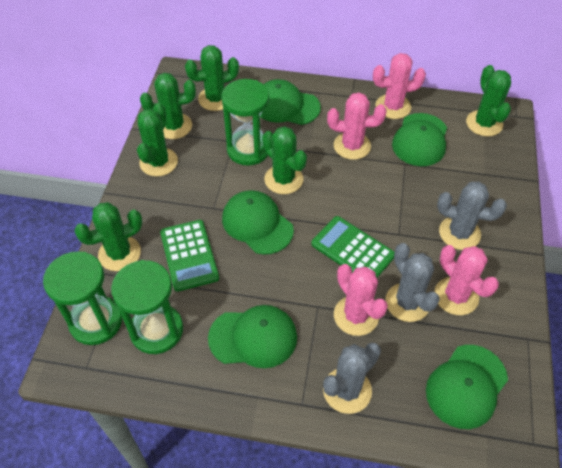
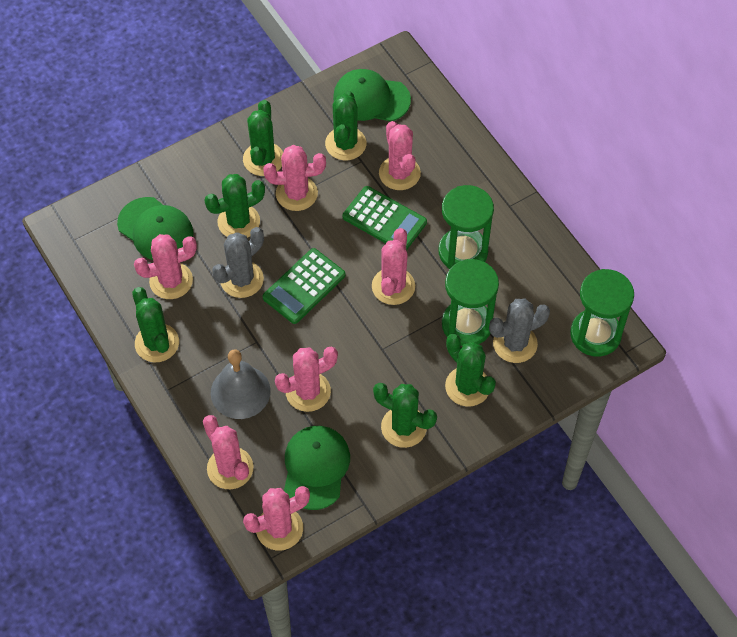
green cap: 5 -> 3
grey bell: 0 -> 1
grey cactus: 3 -> 2
pink cactus: 4 -> 7

